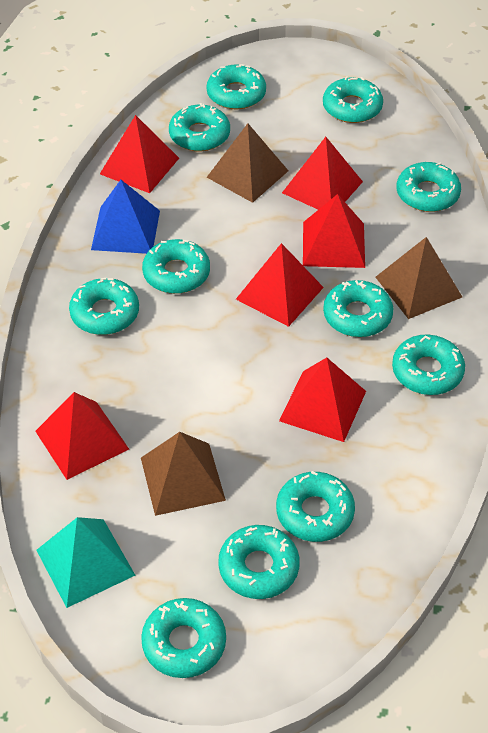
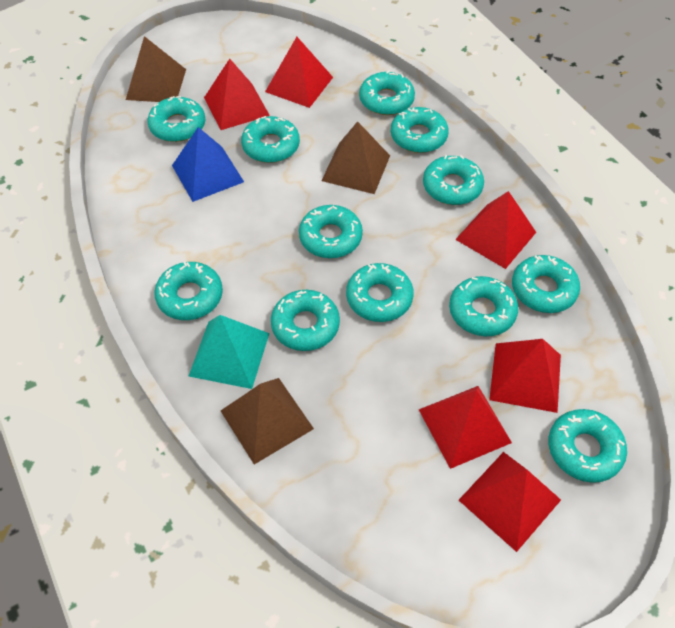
turquoise donut: 11 -> 12

